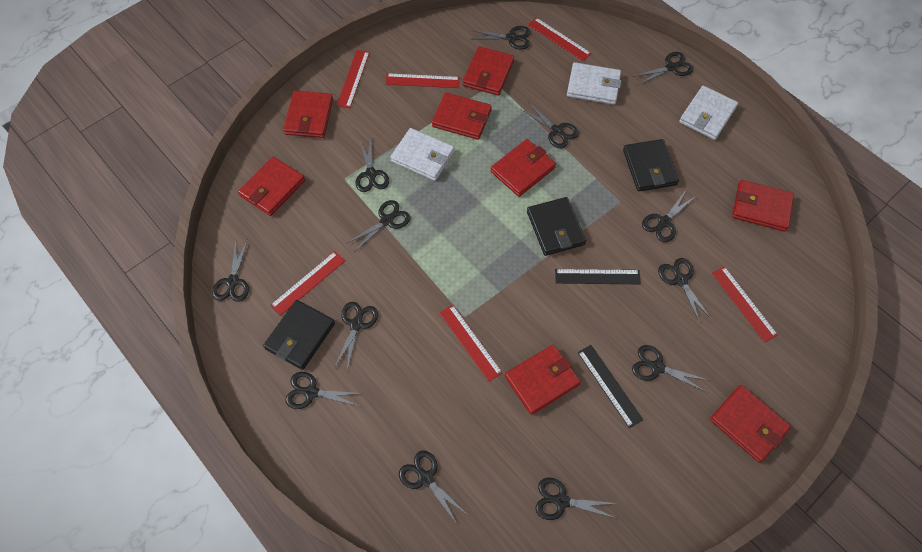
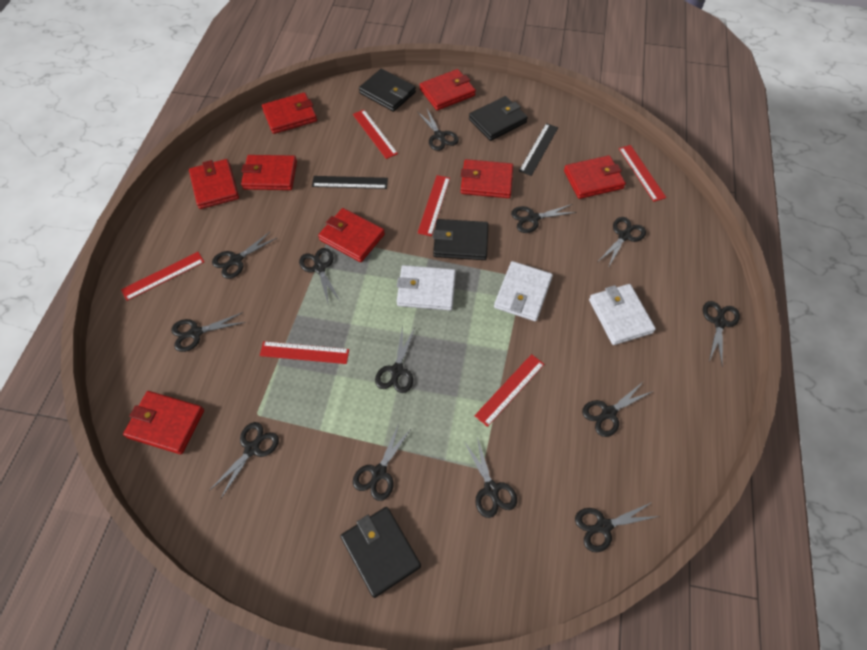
black wallet: 3 -> 4

